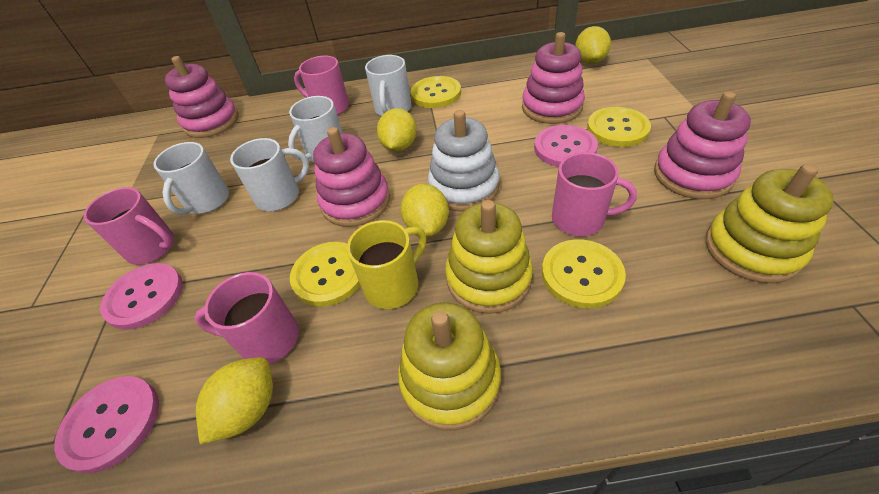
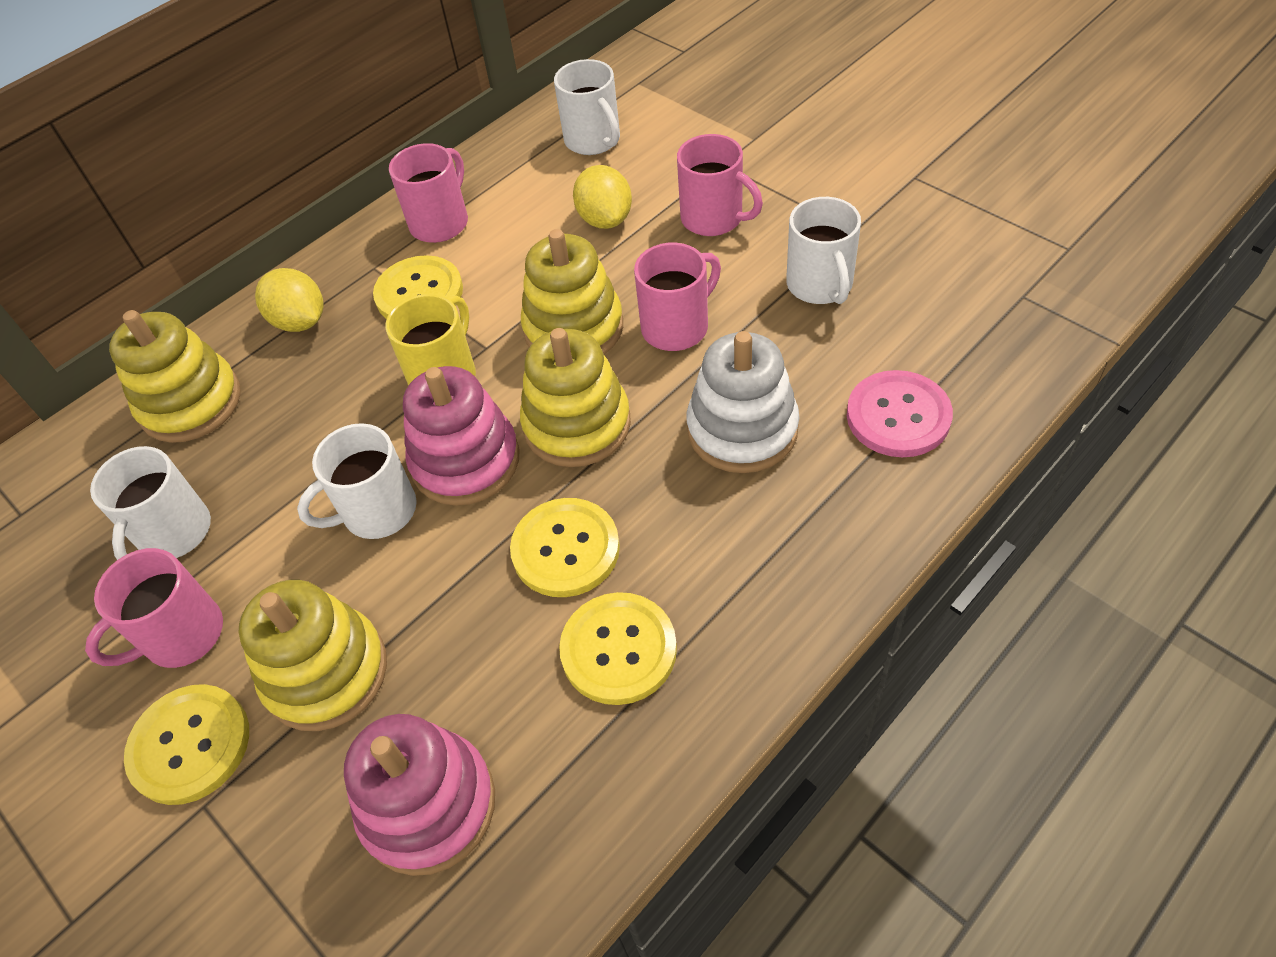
pink button: 3 -> 1
pink stacking toy: 4 -> 2
yellow lemon: 4 -> 2
yellow stacking toy: 3 -> 4

